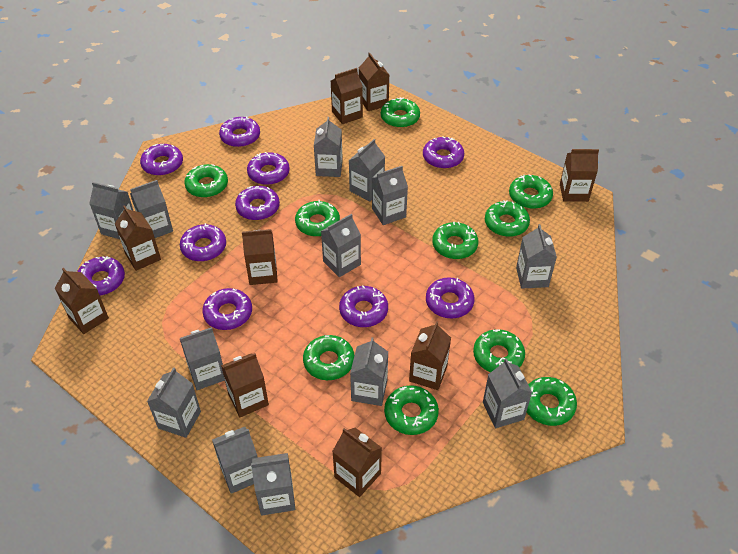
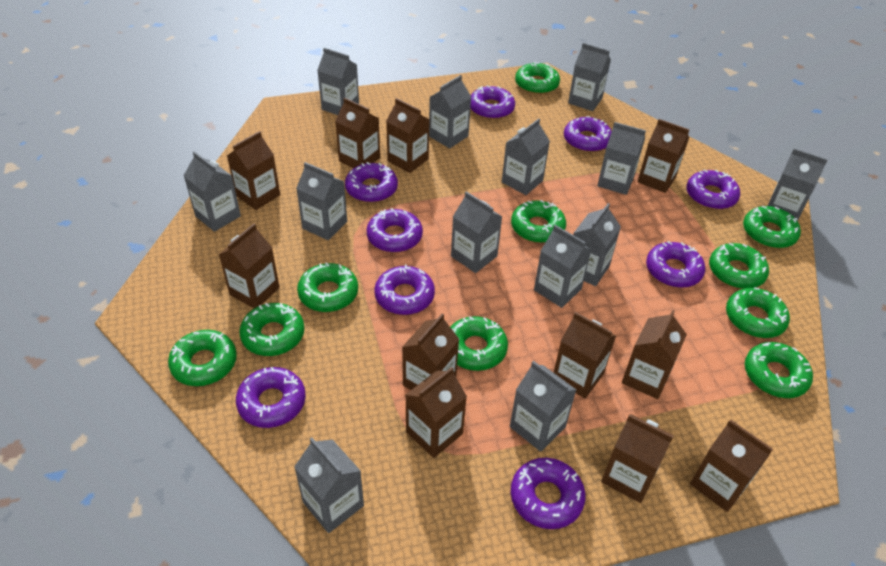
brown carton: 9 -> 11
purple donut: 10 -> 9

